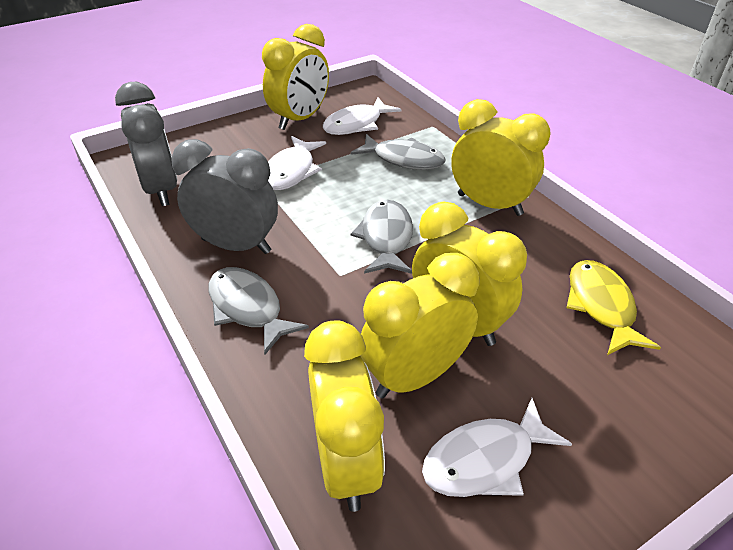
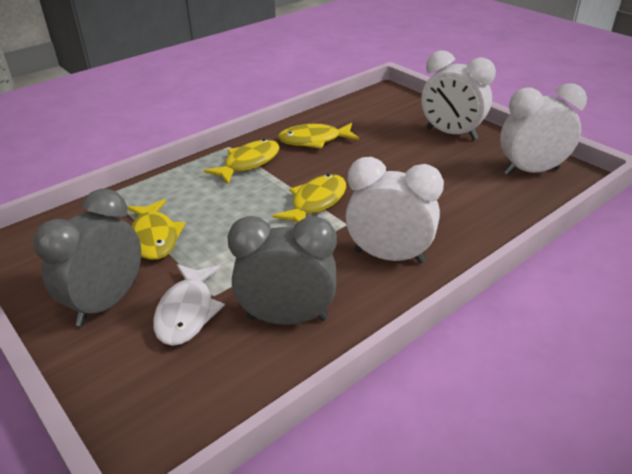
grey fish: 3 -> 0
white clock: 0 -> 3
white fish: 3 -> 1
yellow clock: 5 -> 0
yellow fish: 1 -> 4

